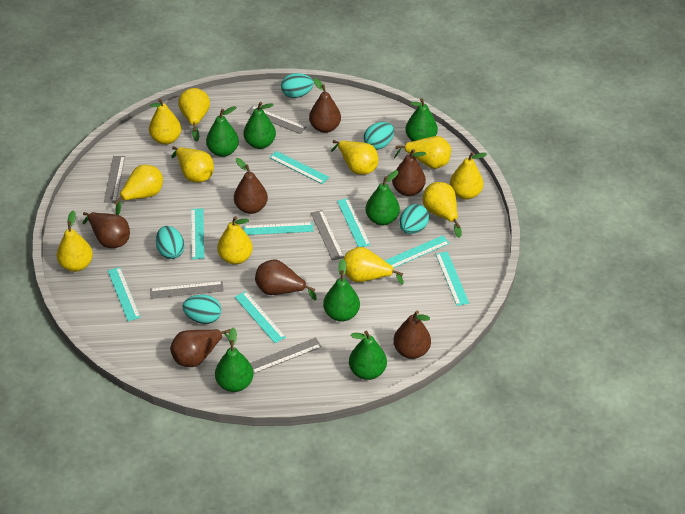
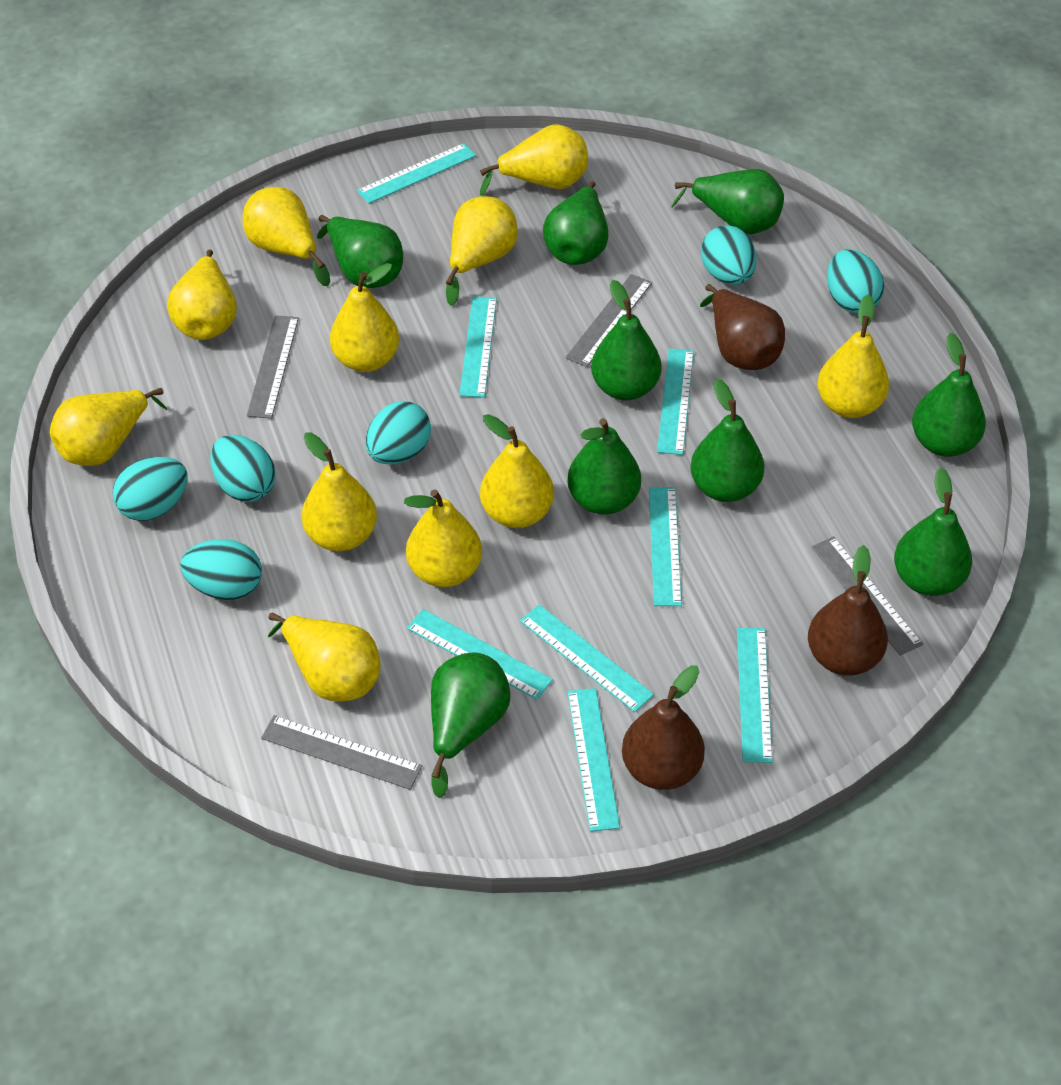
brown pear: 7 -> 3
green pear: 7 -> 9
grey ruler: 5 -> 4
turquoise egg: 5 -> 6

